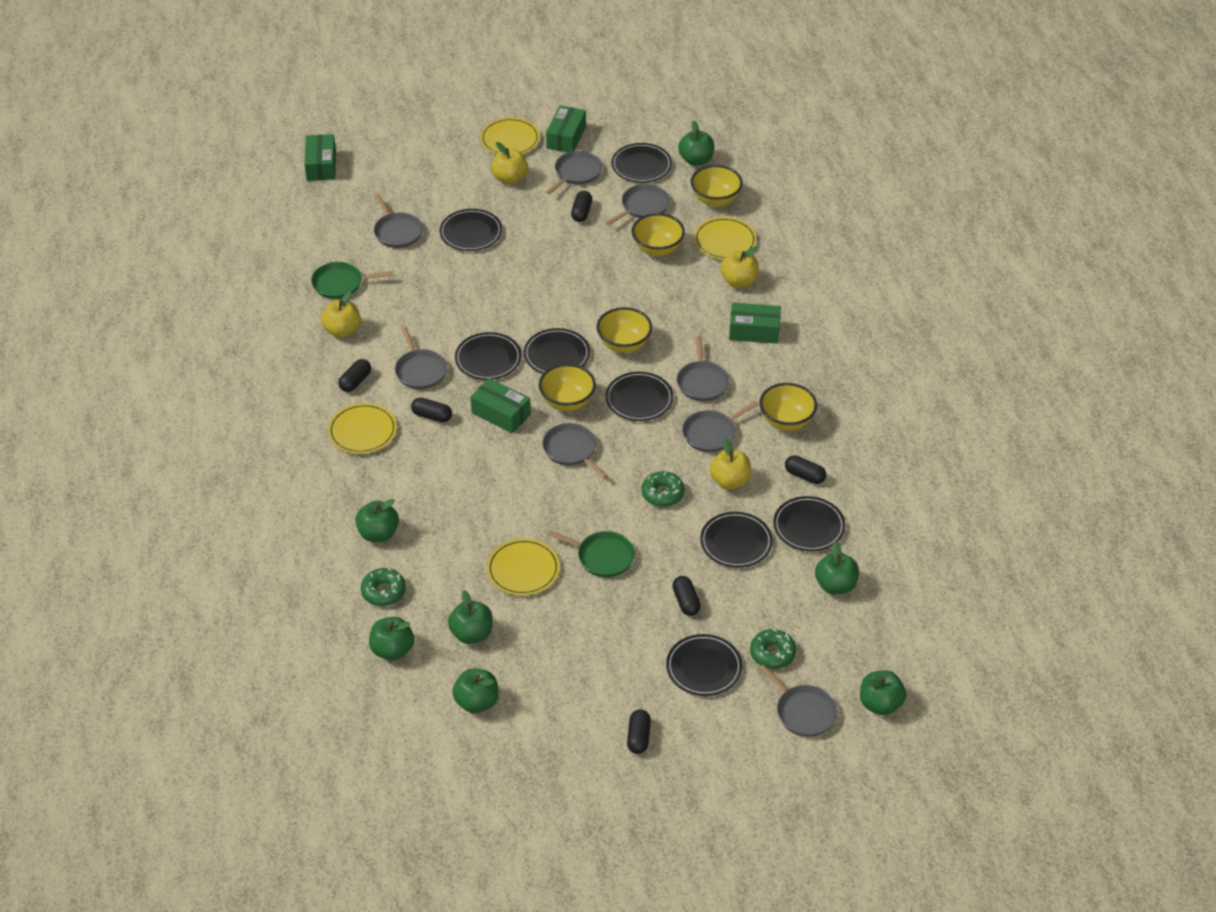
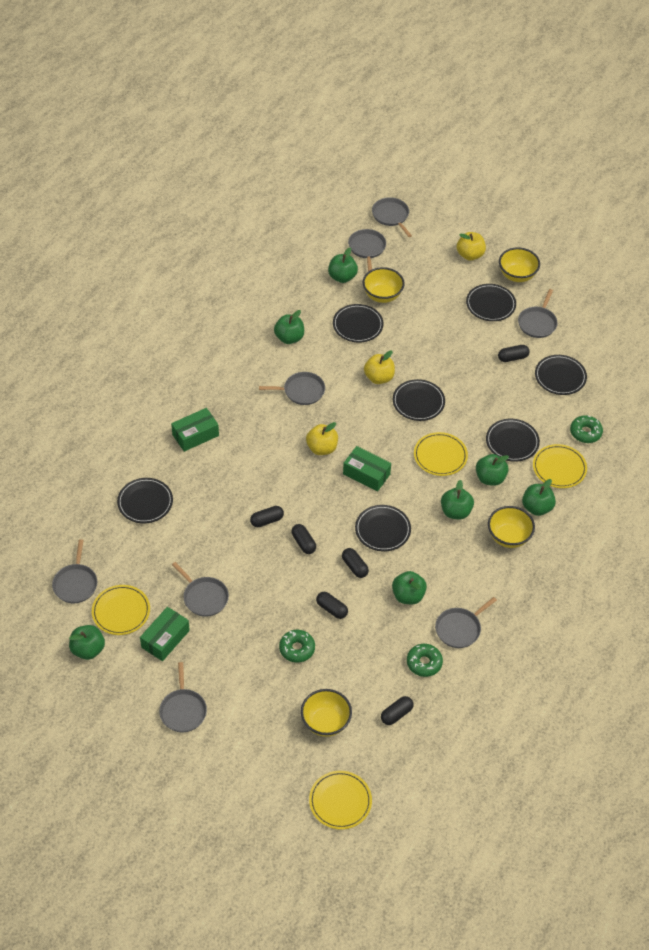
black plate: 8 -> 7
green box: 4 -> 3
green pan: 2 -> 0
yellow apple: 4 -> 3
yellow bowl: 5 -> 4

